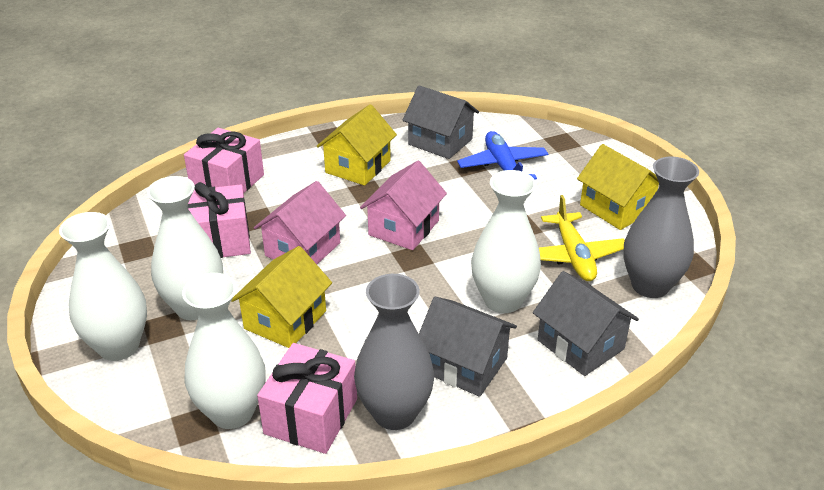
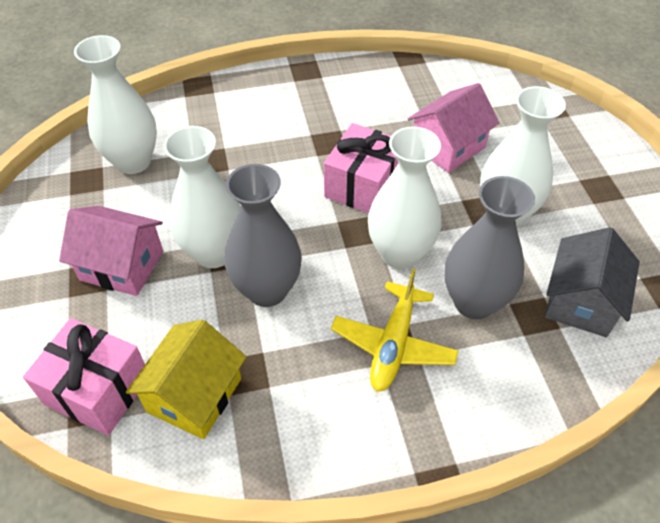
blue plane: 1 -> 0
grey house: 3 -> 1
pink gift: 3 -> 2
yellow house: 3 -> 1

